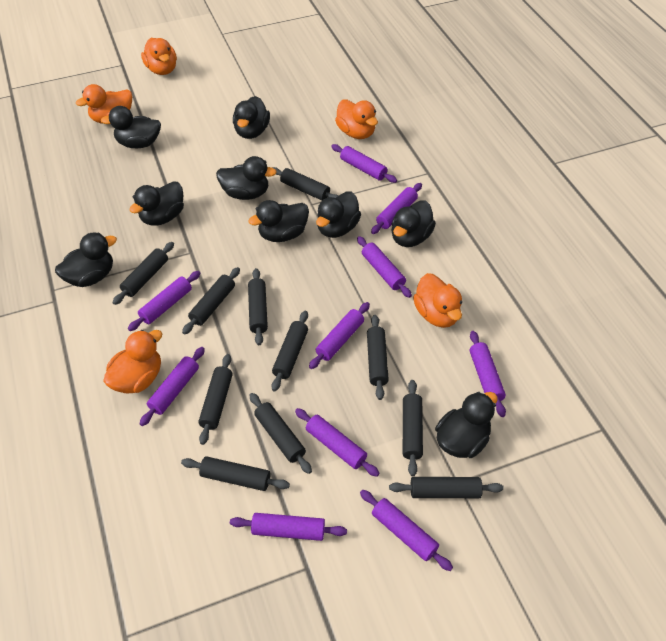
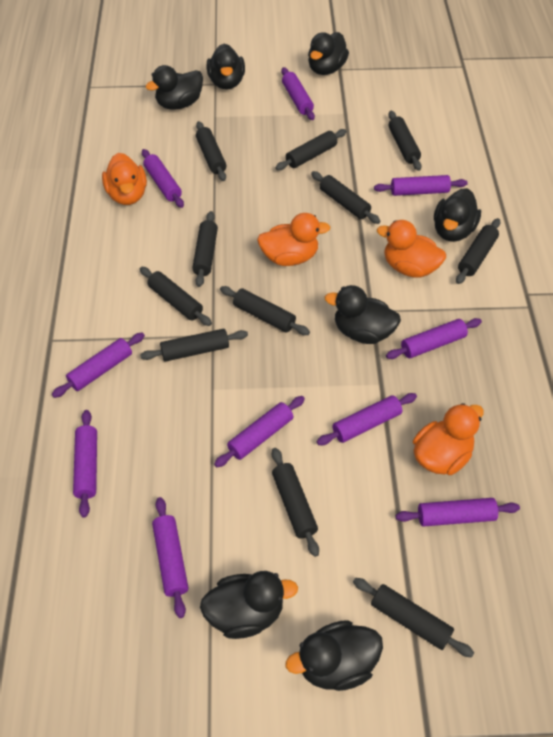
black duck: 9 -> 7
orange duck: 5 -> 4

